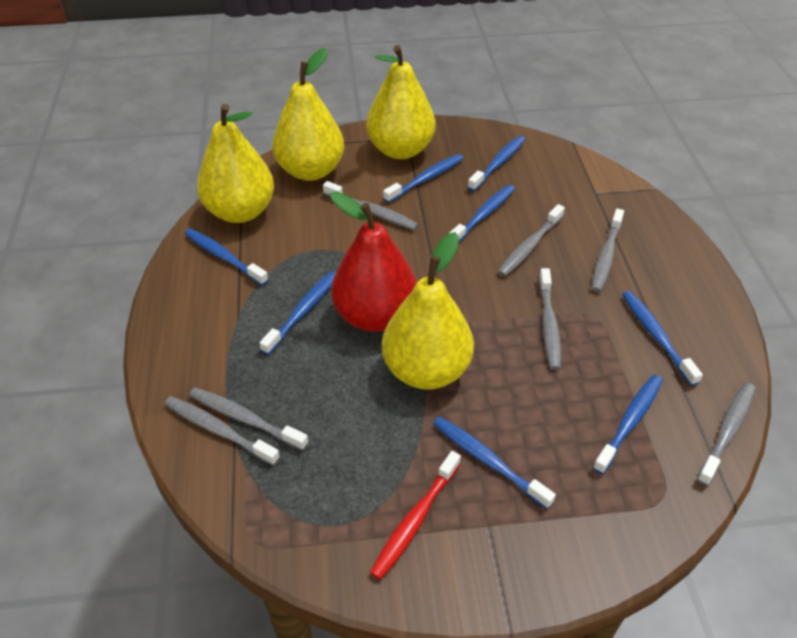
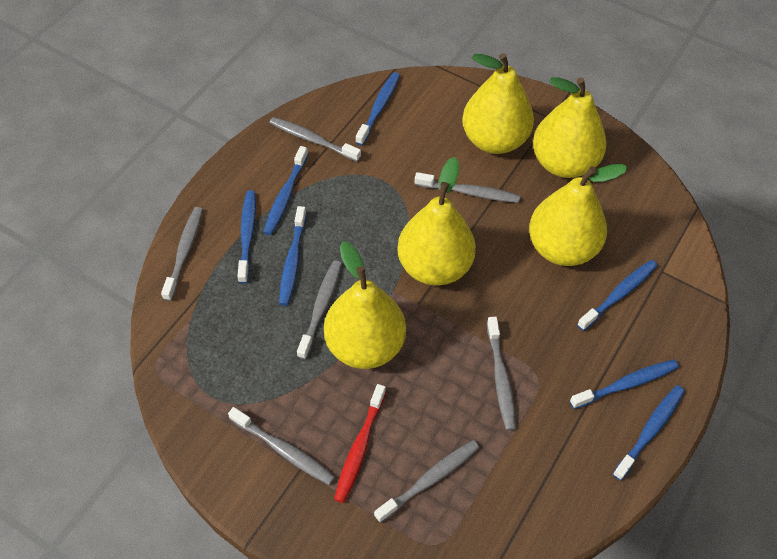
blue toothbrush: 8 -> 7
red pear: 1 -> 0
yellow pear: 4 -> 5

